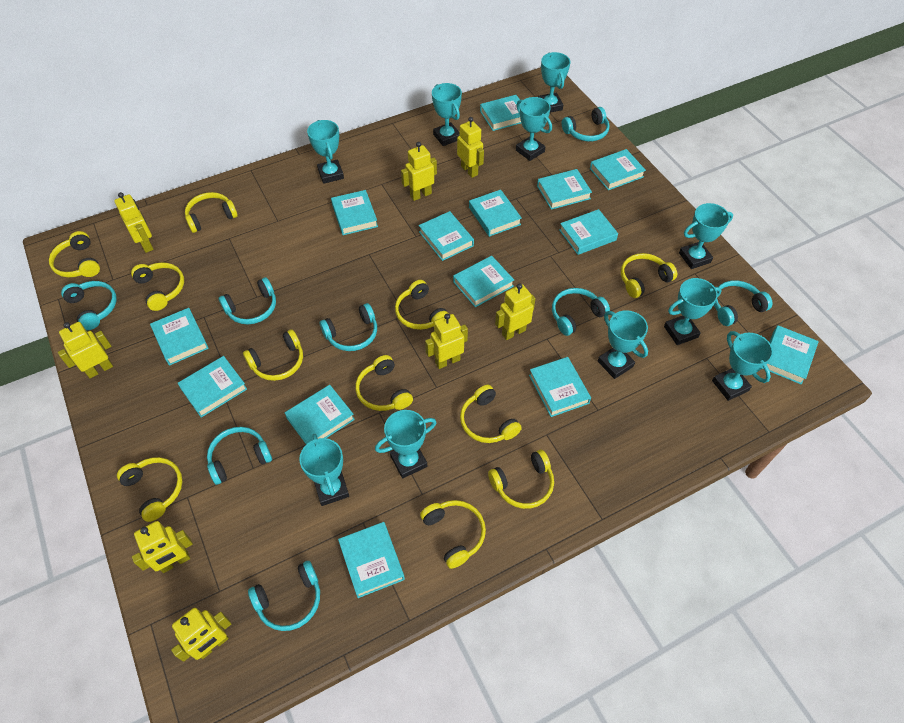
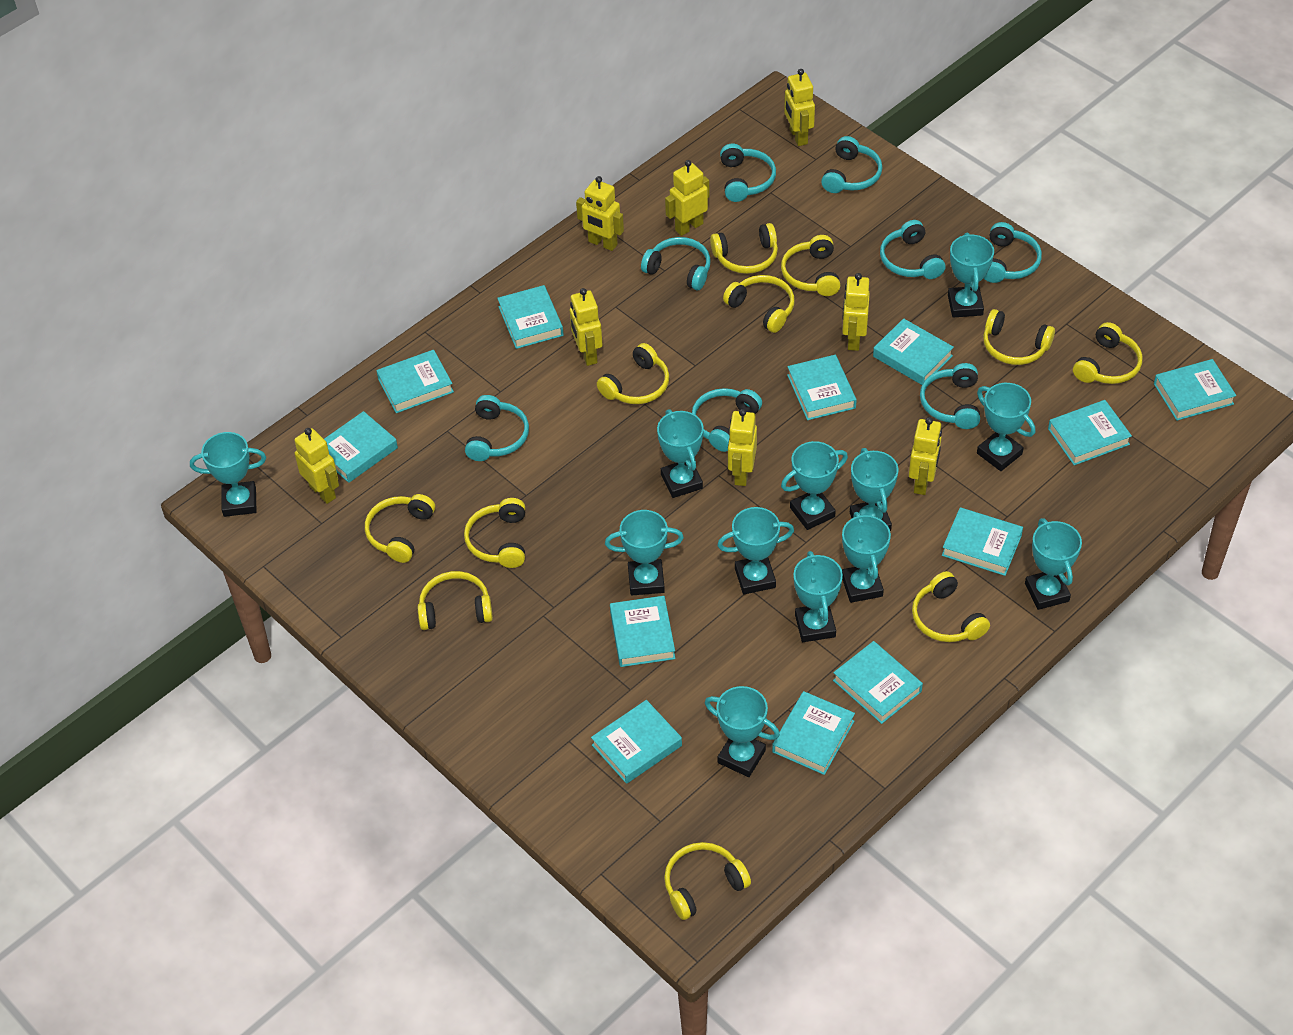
turquoise book: 14 -> 12
turquoise trophy: 10 -> 12

